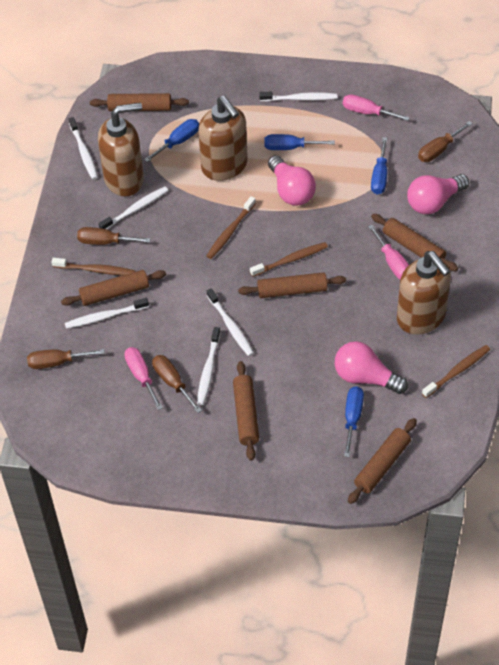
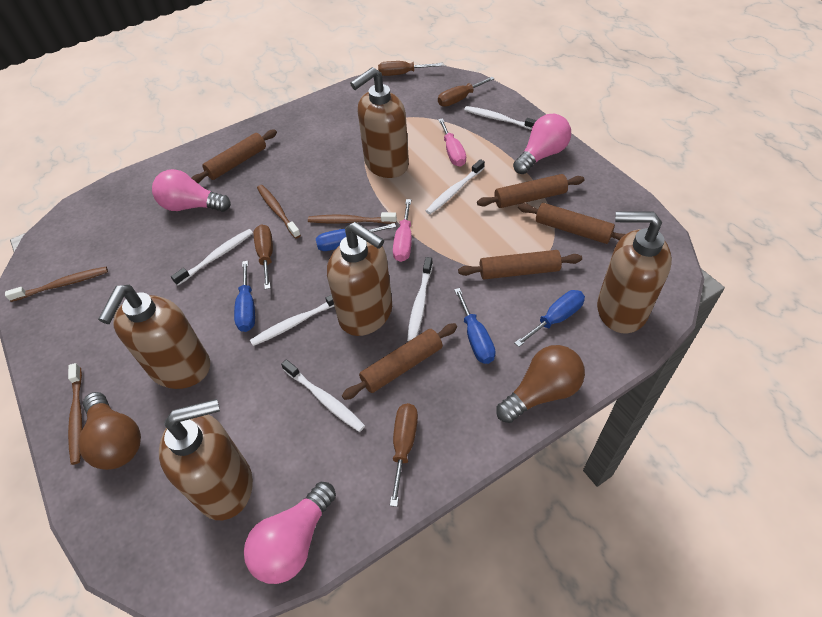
brown light bulb: 0 -> 2
brown rolling pin: 6 -> 5
brown soap dispenser: 3 -> 5
pink screwdriver: 3 -> 2

